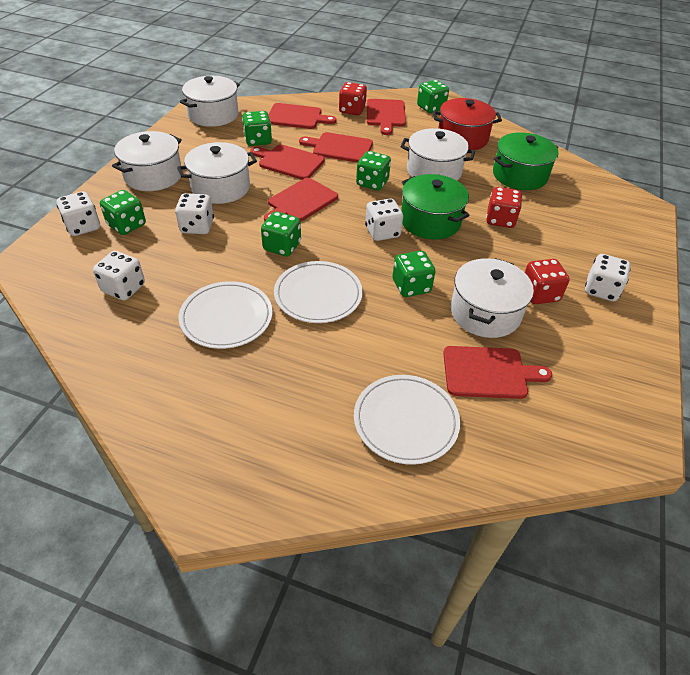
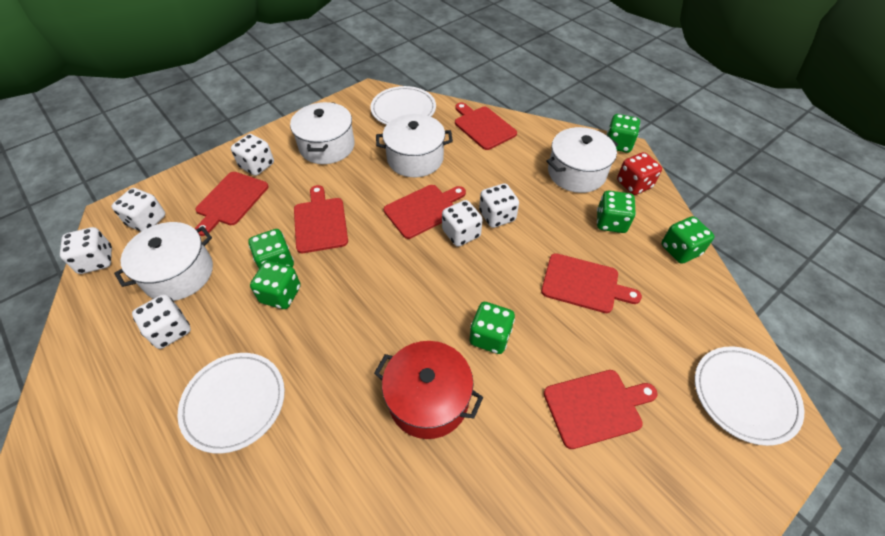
green pot: 2 -> 0
red dice: 3 -> 1
white dice: 5 -> 6
white pot: 5 -> 4

